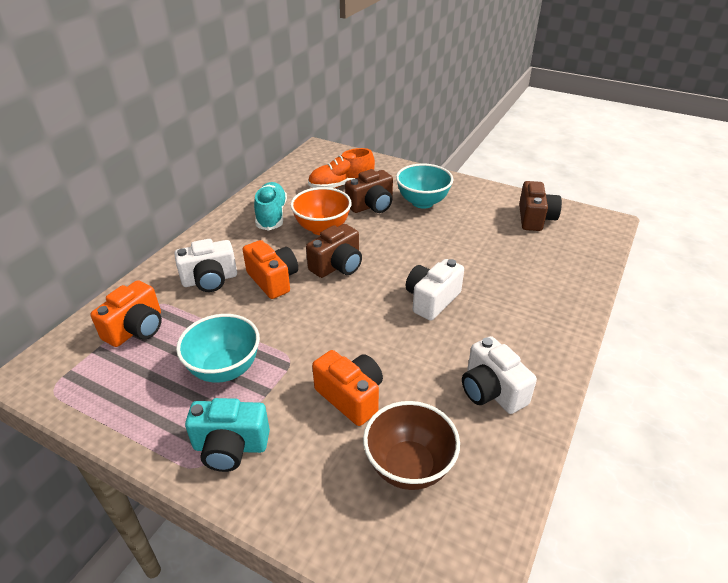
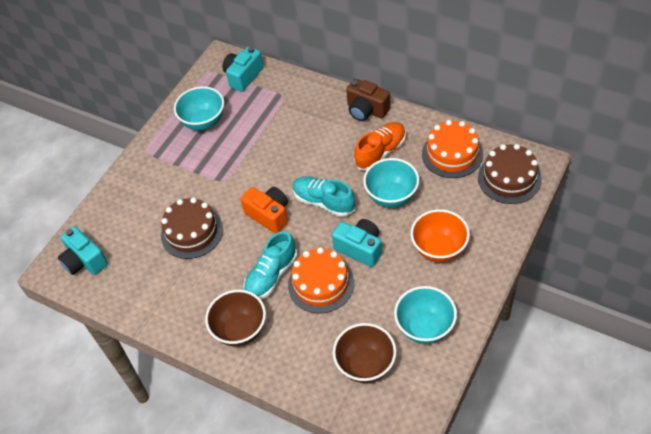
brown bowl: 1 -> 2
brown cake: 0 -> 2
brown camera: 3 -> 1
orange cake: 0 -> 2
orange camera: 3 -> 1
turquoise bowl: 2 -> 3
turquoise camera: 1 -> 3
turquoise shoe: 1 -> 2
white camera: 3 -> 0

